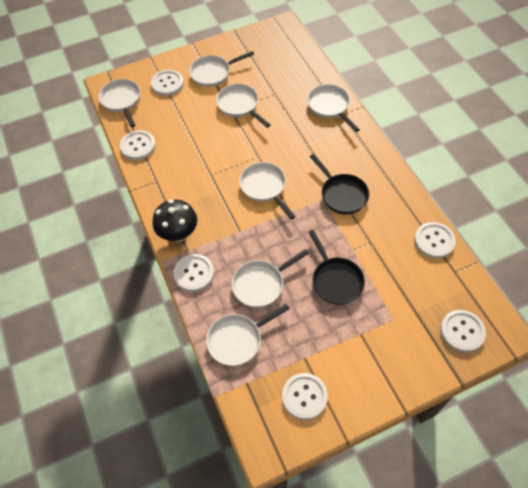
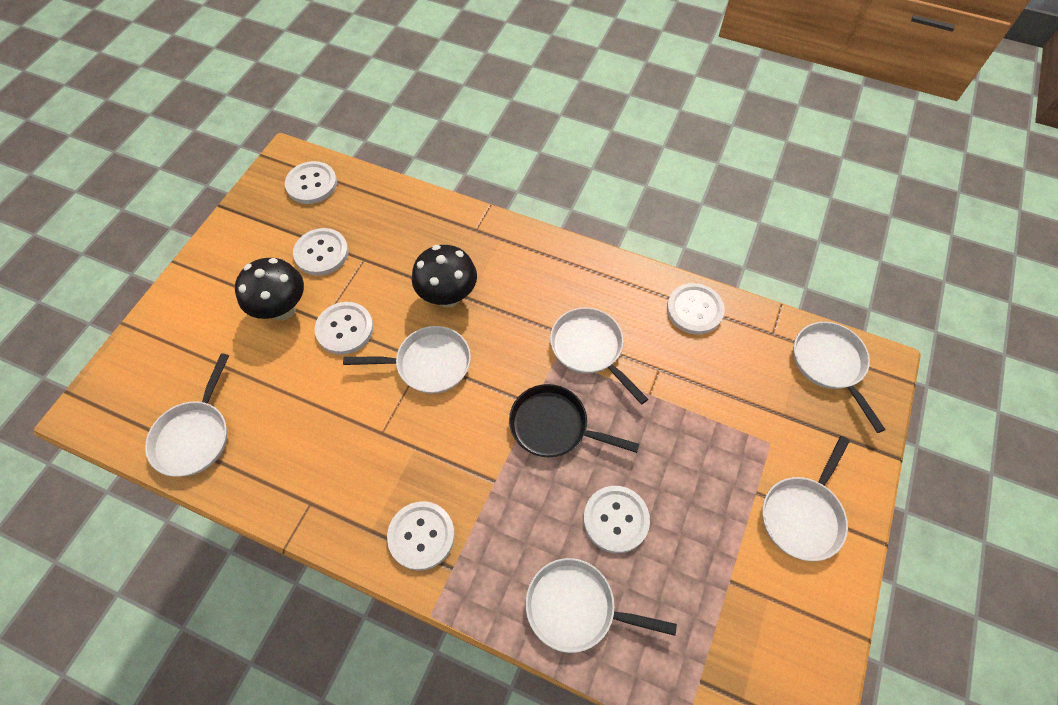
black mushroom: 1 -> 2
black pan: 2 -> 1
white pan: 7 -> 6

